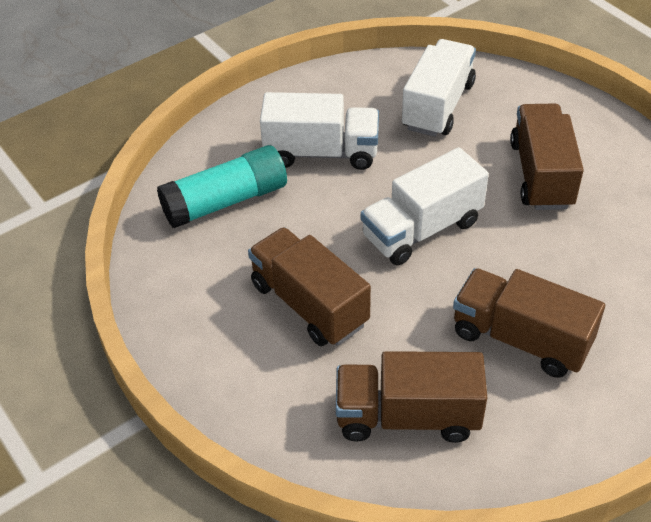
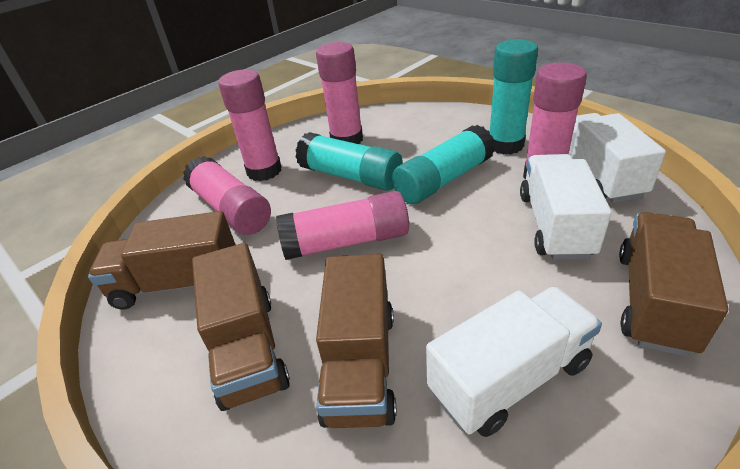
pink glue stick: 0 -> 5
turquoise glue stick: 1 -> 3

